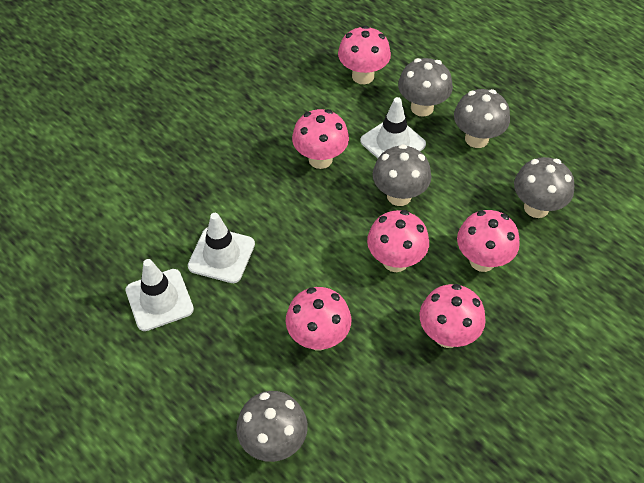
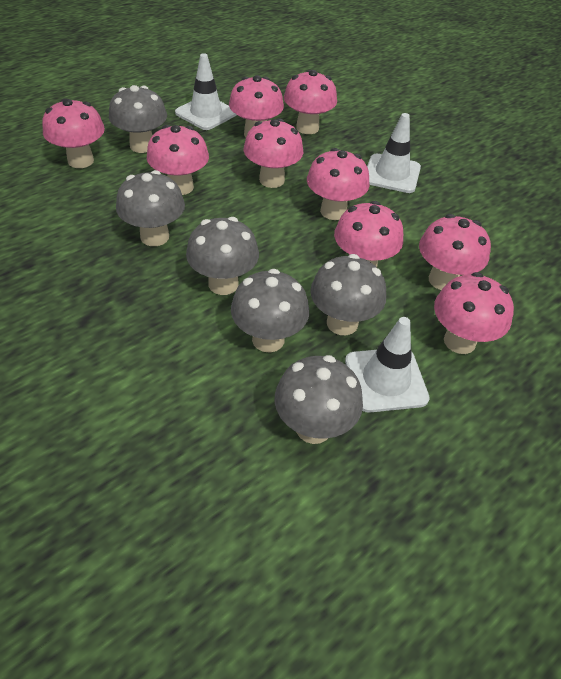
grey mushroom: 5 -> 6
pink mushroom: 6 -> 9

